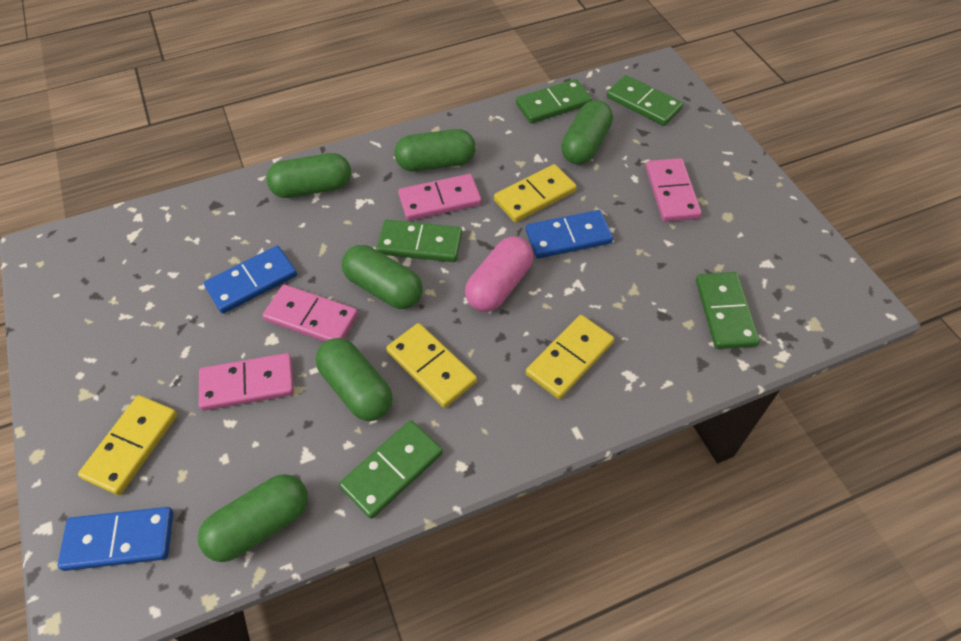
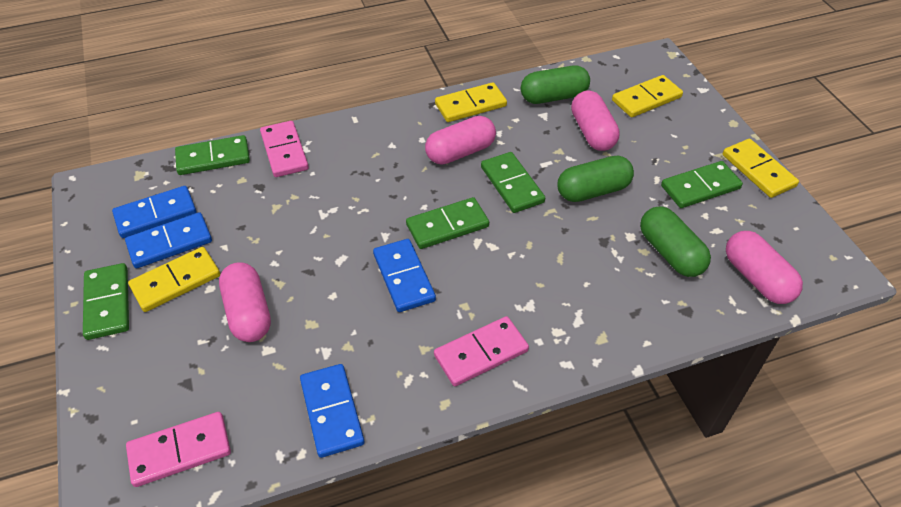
blue domino: 3 -> 4
green capsule: 6 -> 3
pink capsule: 1 -> 4
pink domino: 4 -> 3

